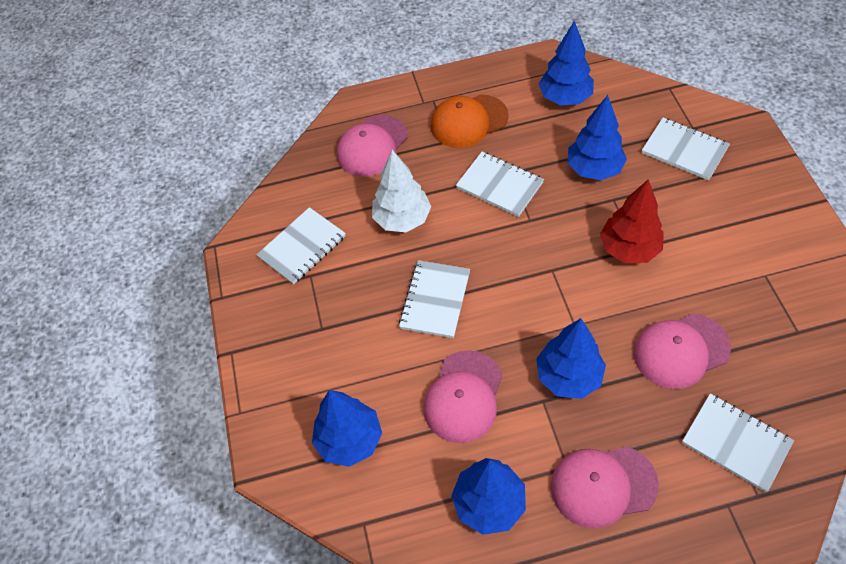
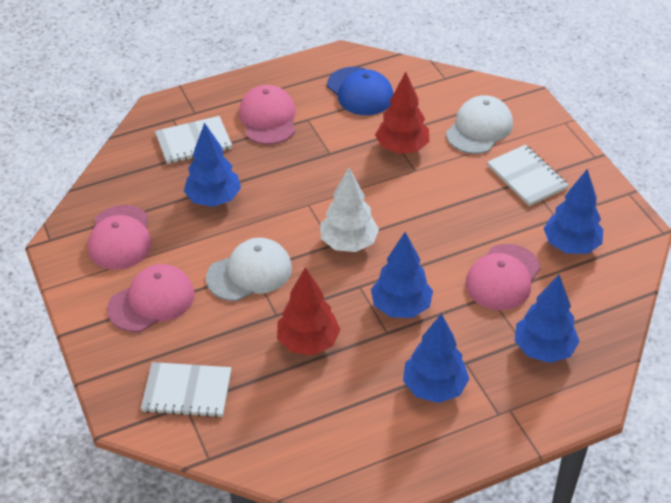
blue cap: 0 -> 1
orange cap: 1 -> 0
red tree: 1 -> 2
white cap: 0 -> 2
white notebook: 5 -> 3

